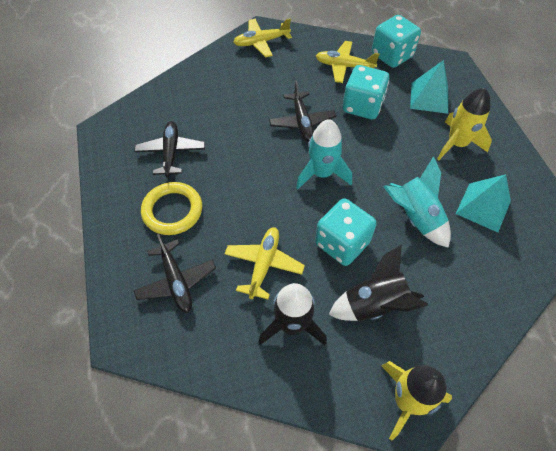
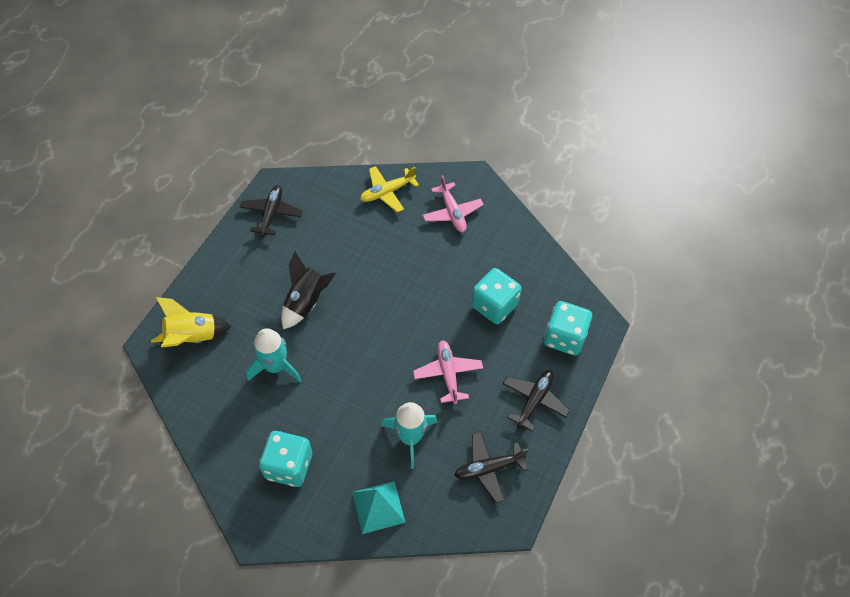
black rocket: 2 -> 1
pink plane: 0 -> 2
turquoise pyramid: 2 -> 1
yellow plane: 3 -> 1
yellow ring: 1 -> 0
yellow rocket: 2 -> 1

